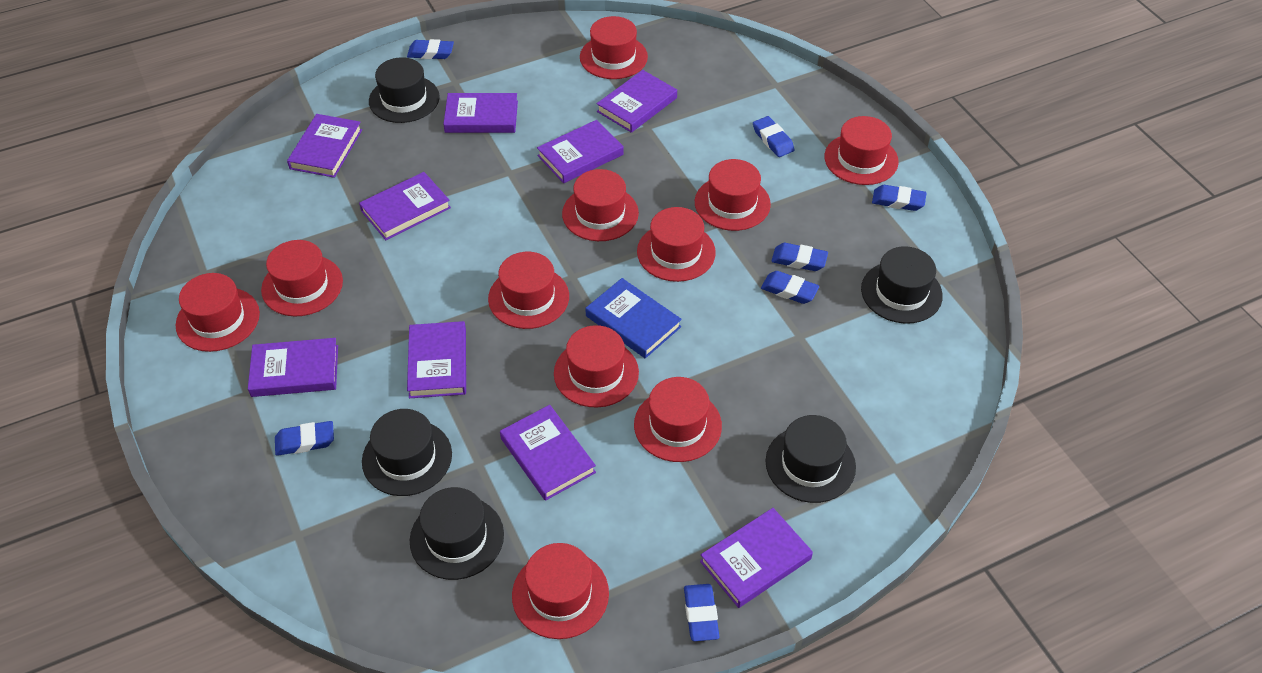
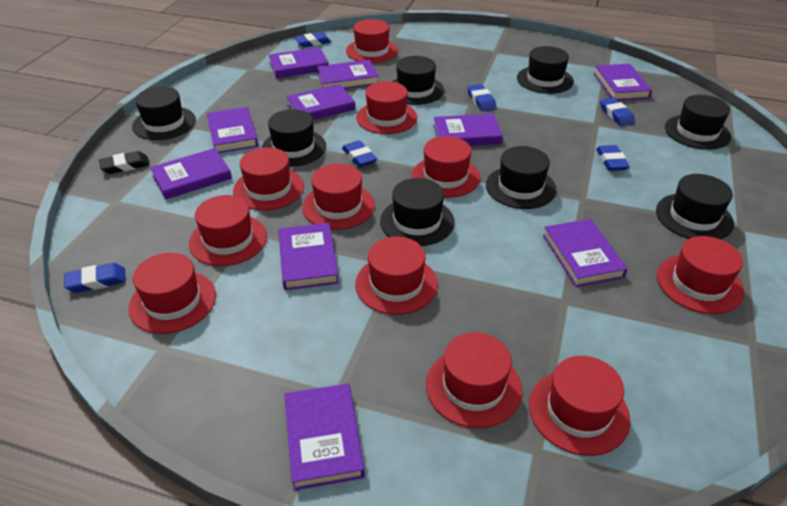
black eraser: 0 -> 1
black hat: 5 -> 8
blue book: 1 -> 0
blue eraser: 7 -> 6
purple book: 9 -> 10

